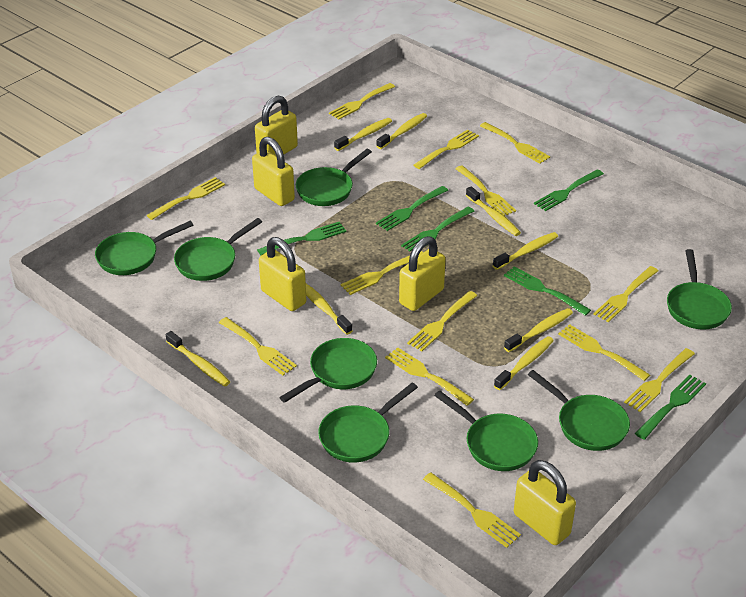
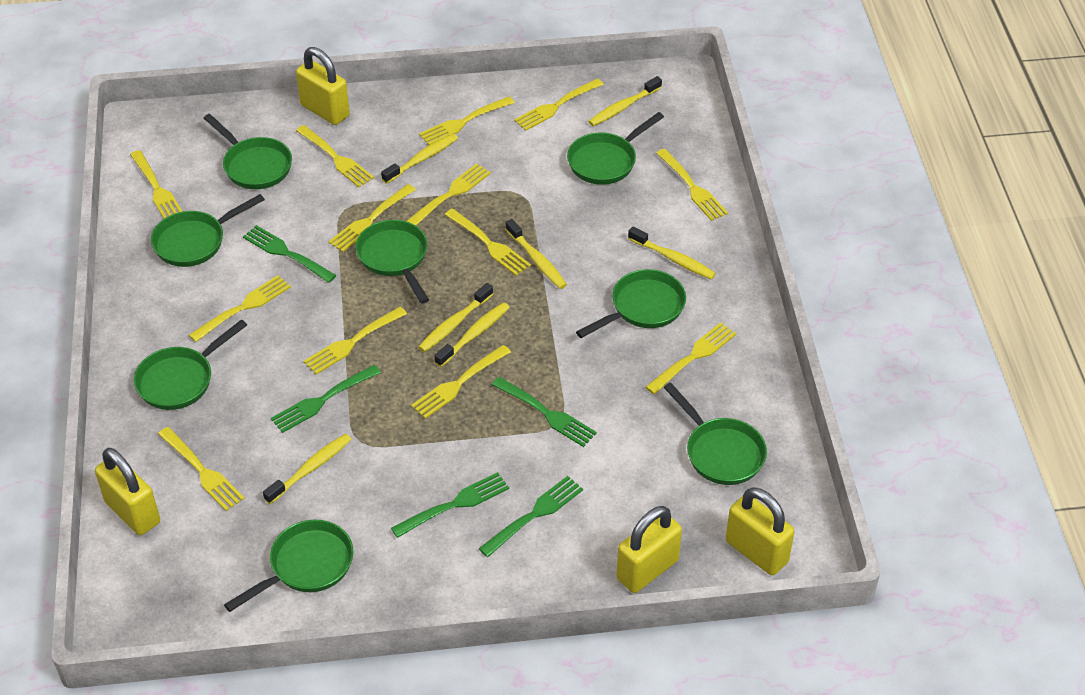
green fork: 6 -> 5
yellow padlock: 5 -> 4
yellow toothbrush: 8 -> 7

